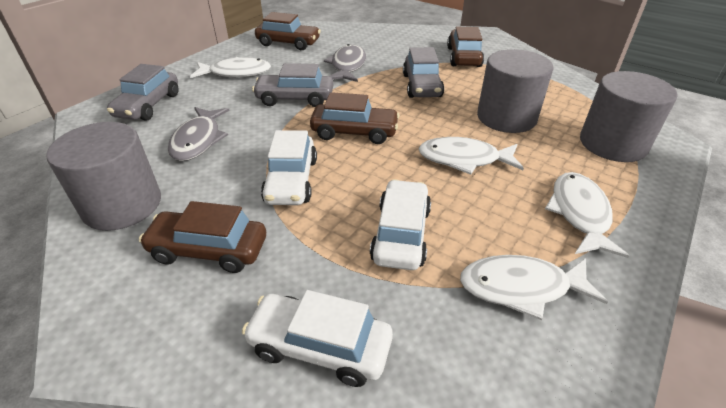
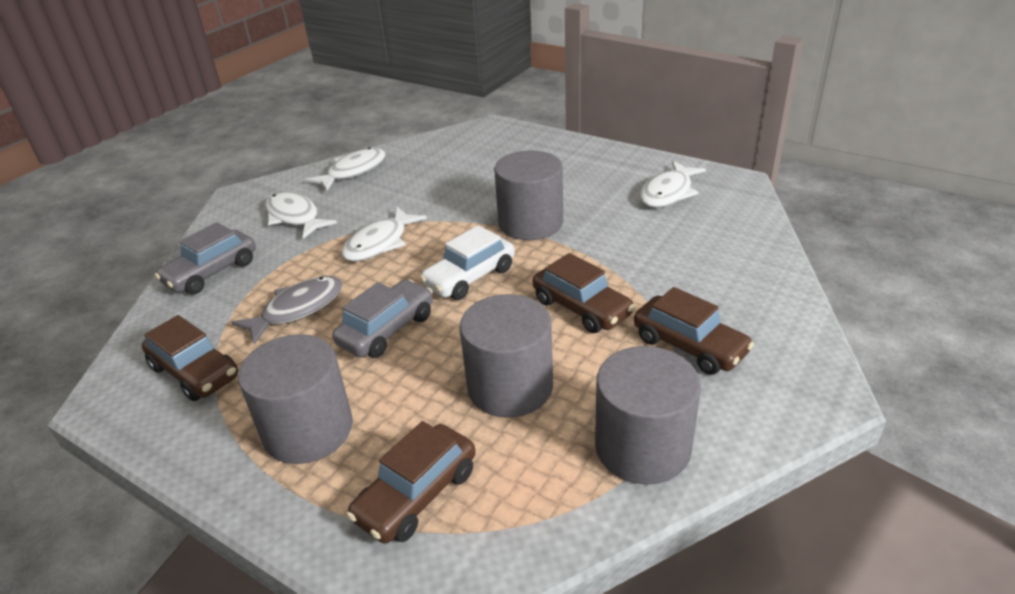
grey car: 3 -> 2
grey cylinder: 3 -> 4
grey fish: 2 -> 1
white car: 3 -> 1

